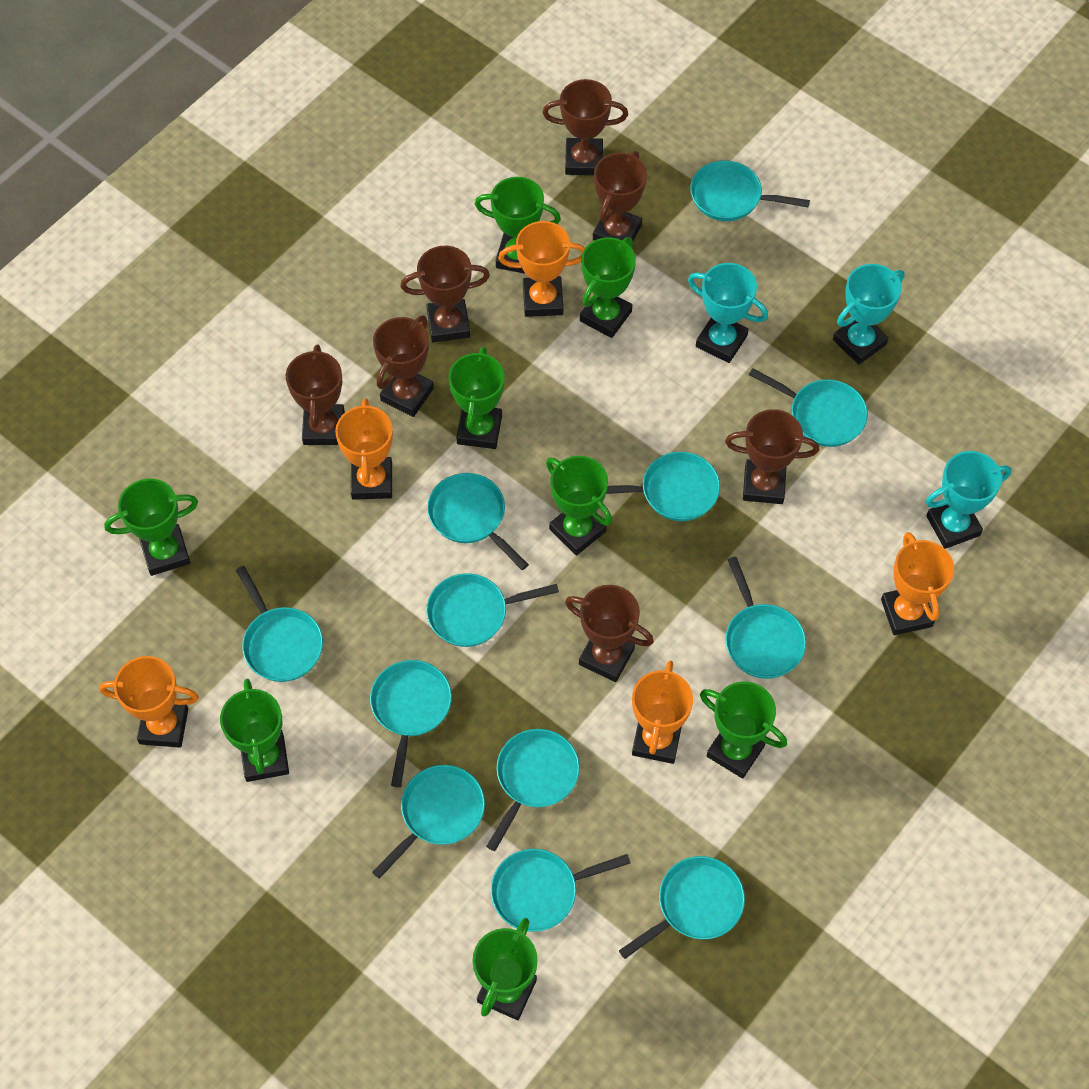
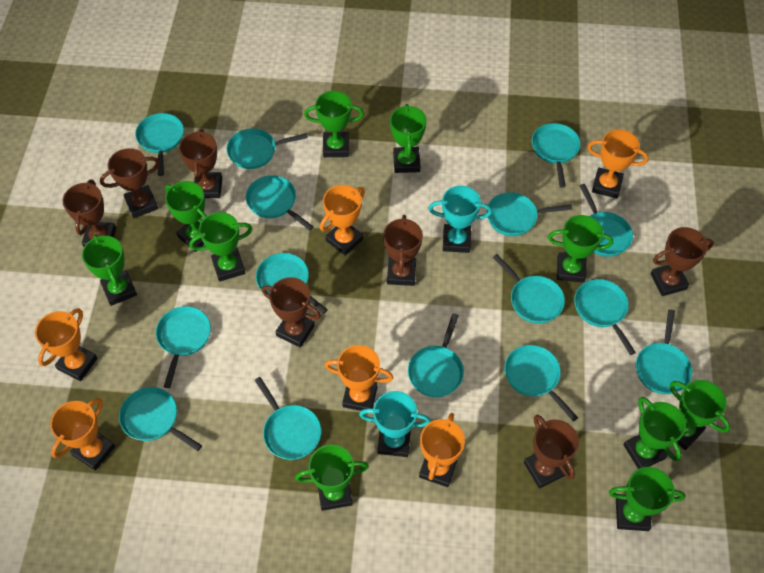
green trophy: 8 -> 10
orange trophy: 5 -> 6
turquoise pan: 12 -> 15
turquoise trophy: 3 -> 2

